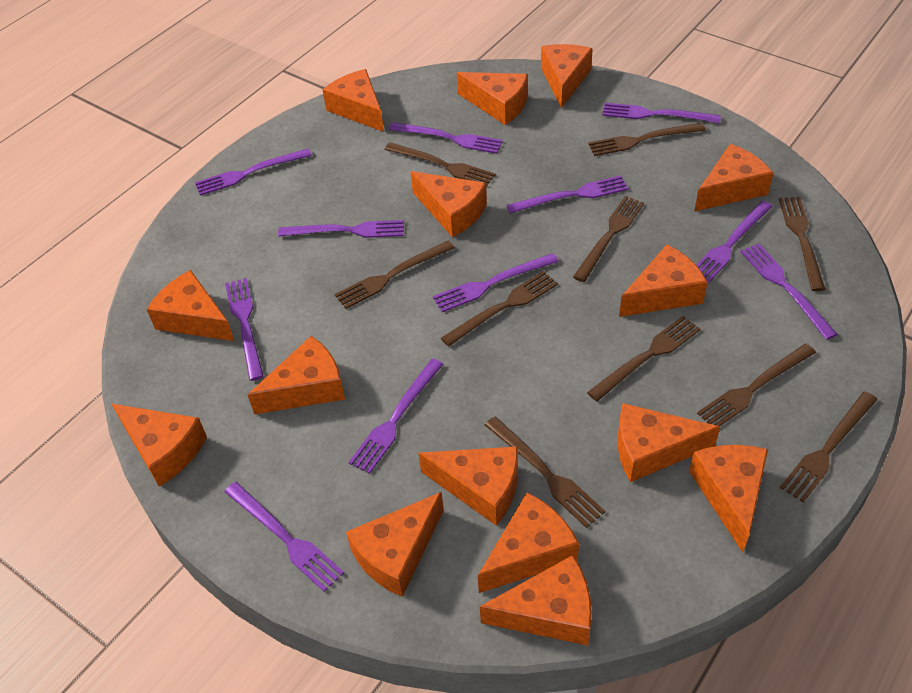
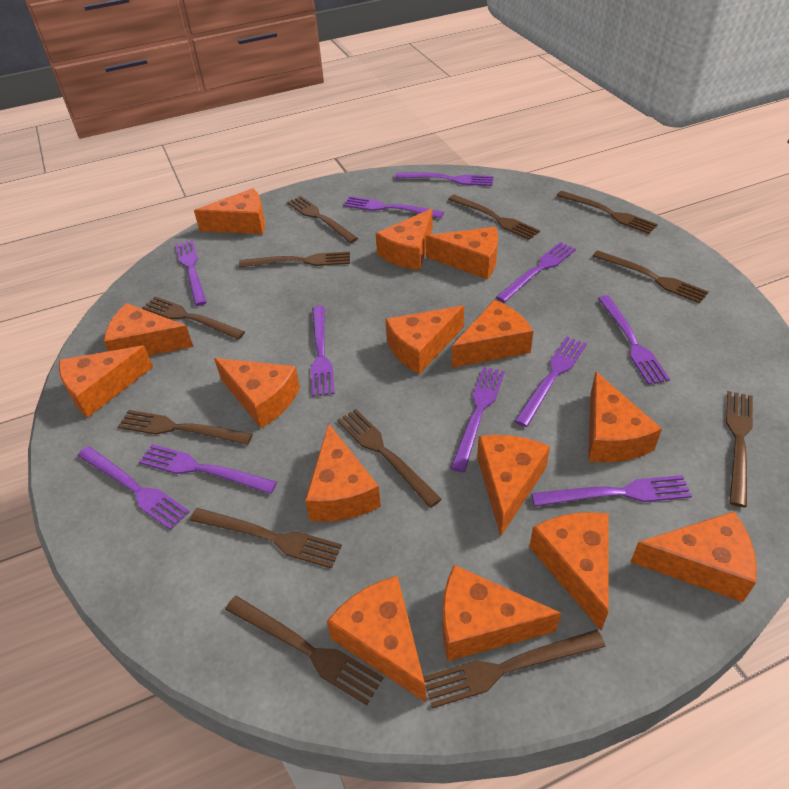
brown fork: 10 -> 12

